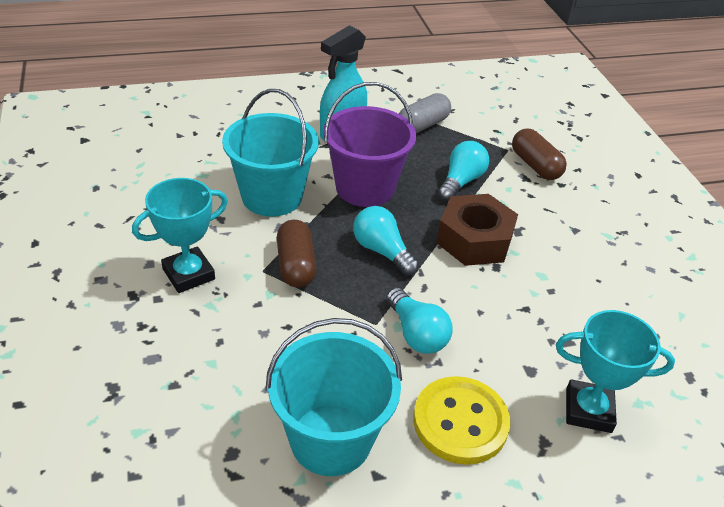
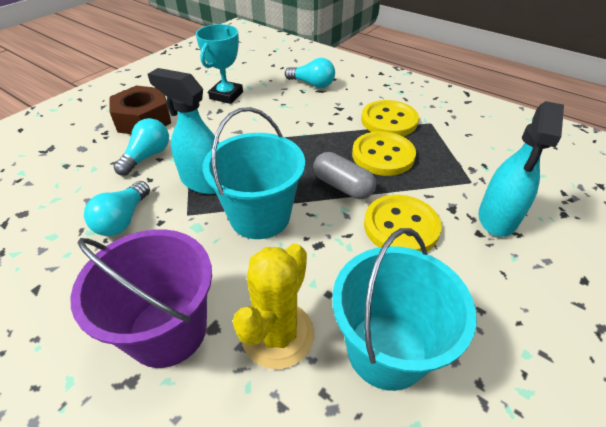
brown capsule: 2 -> 0
turquoise spray bottle: 1 -> 2
turquoise trophy: 2 -> 1
yellow button: 1 -> 3
yellow cactus: 0 -> 1

